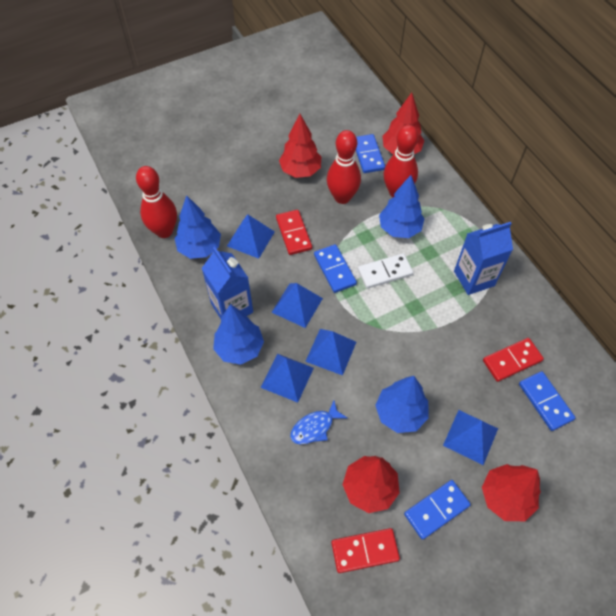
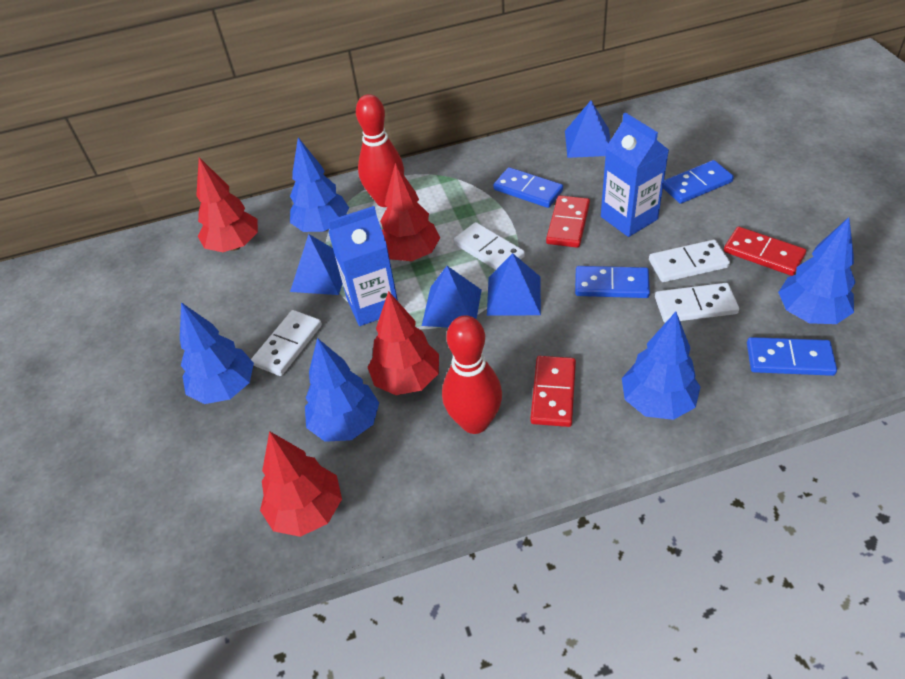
blue fish: 1 -> 0
blue pyramid: 5 -> 4
blue tree: 4 -> 5
red bowling pin: 3 -> 2
white domino: 1 -> 4

